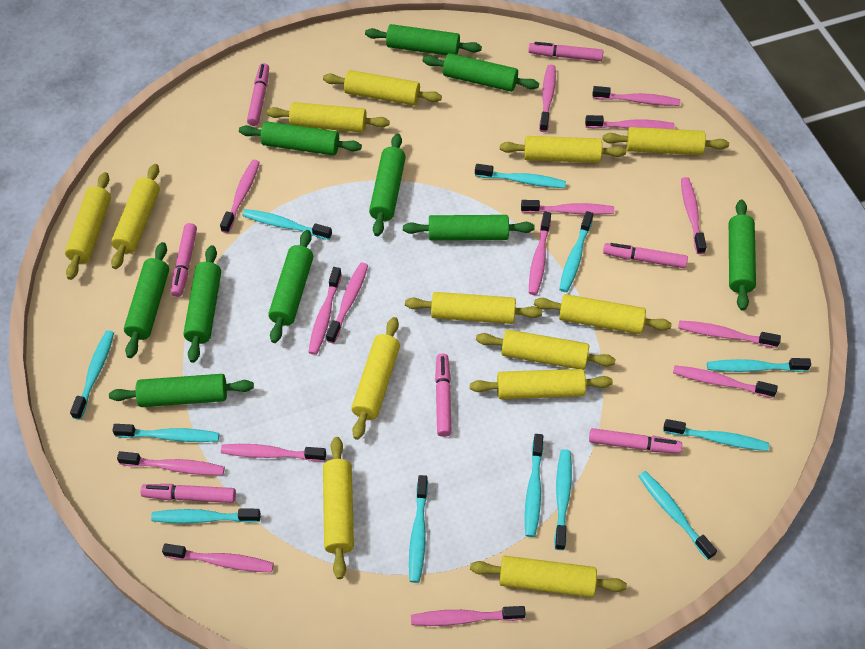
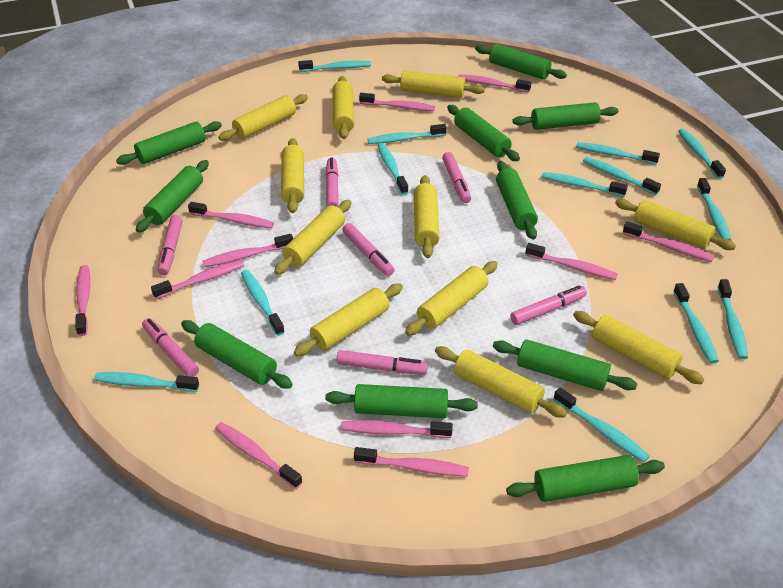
pink toothbrush: 15 -> 11
turquoise toothbrush: 12 -> 13
yellow rolling pin: 13 -> 11

